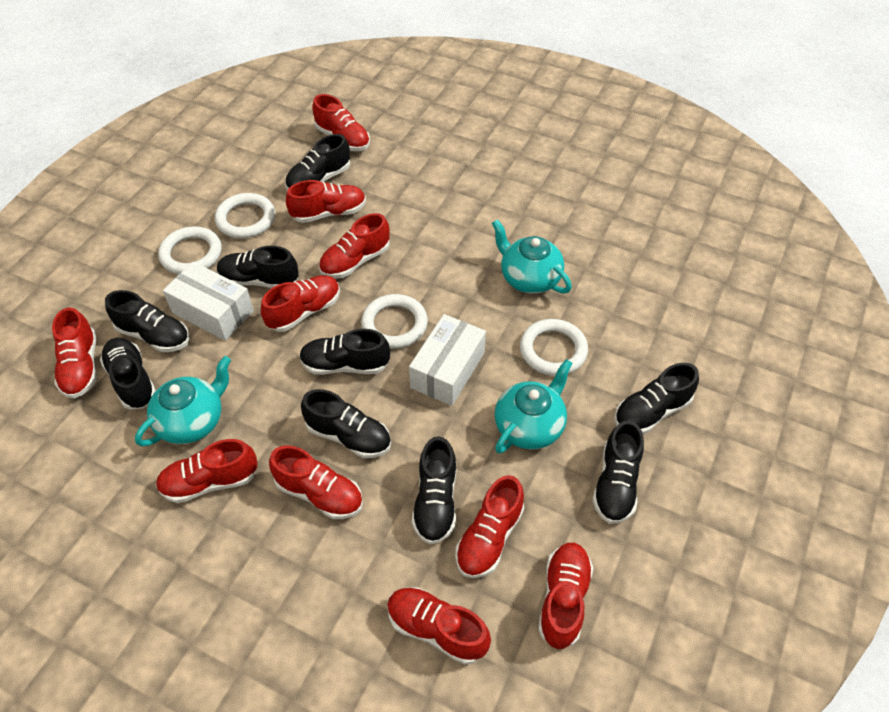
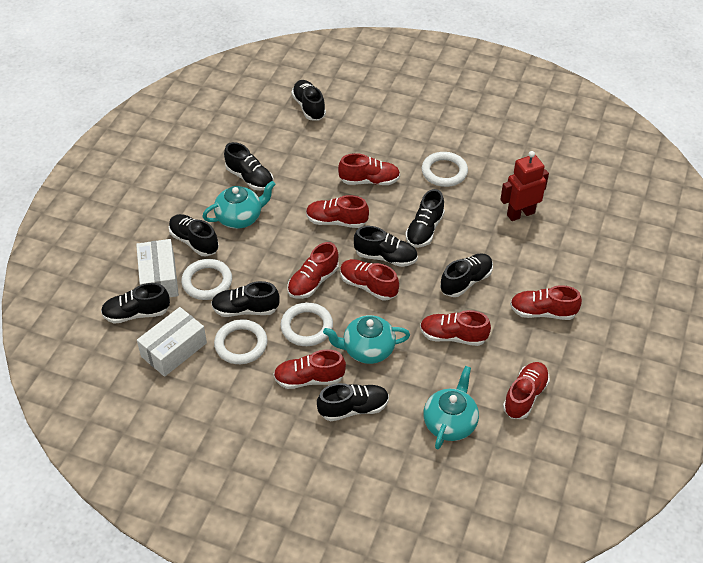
red robot: 0 -> 1
red shoe: 10 -> 8

